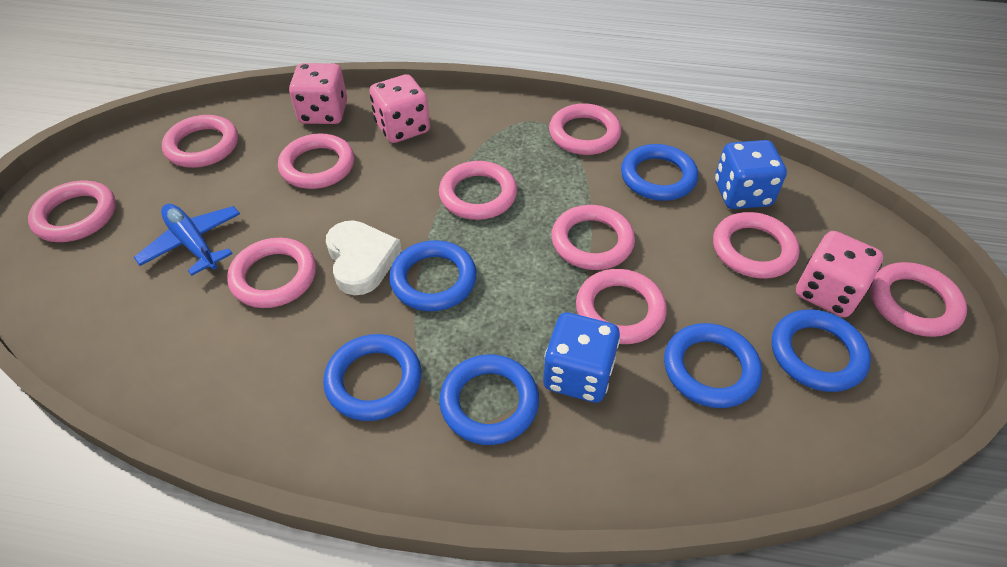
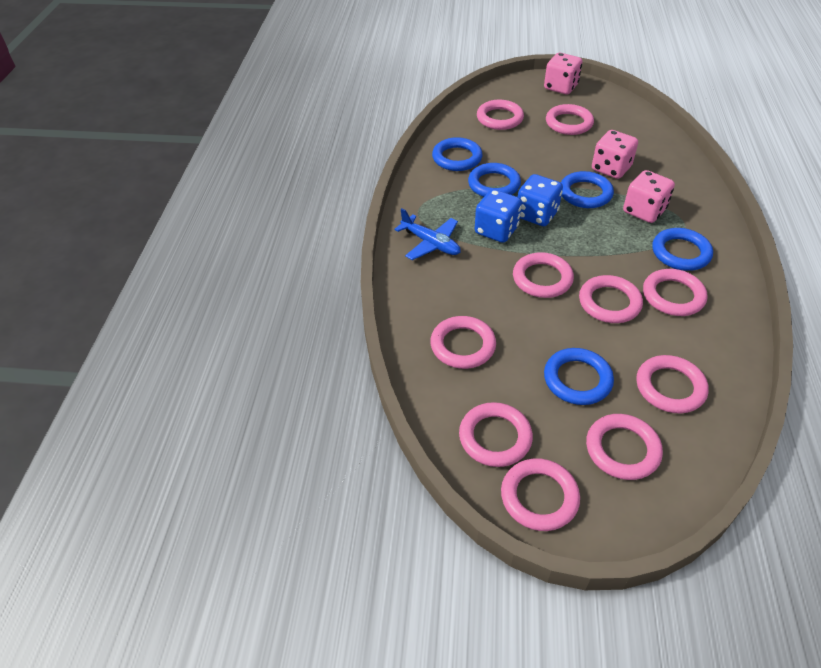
blue ring: 6 -> 5
white heart: 1 -> 0

